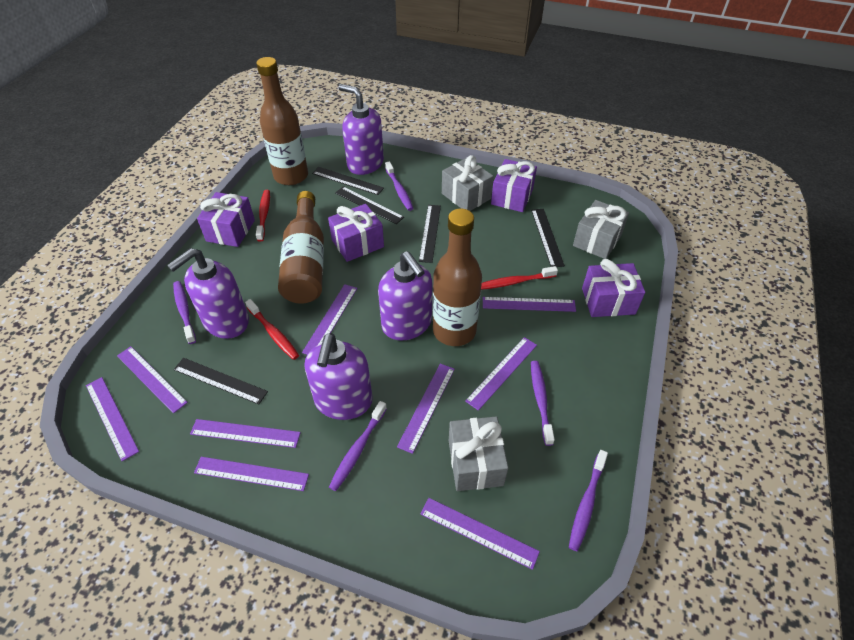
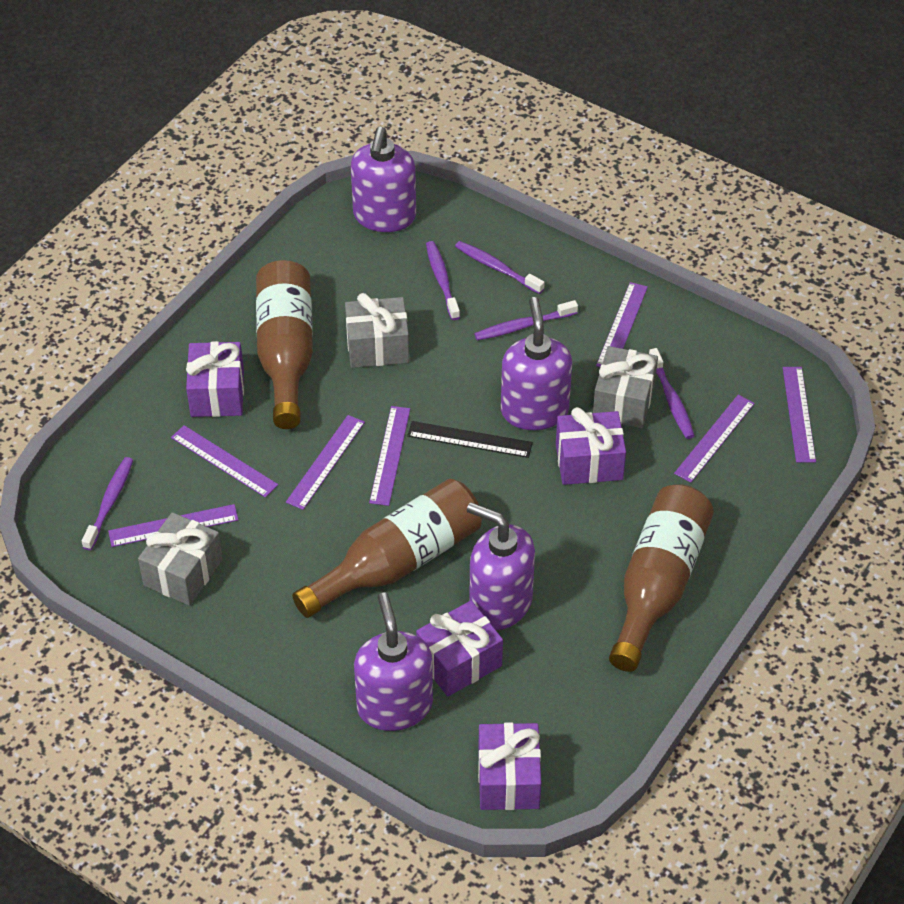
black ruler: 5 -> 1
purple ruler: 9 -> 7
red toothbrush: 3 -> 0

